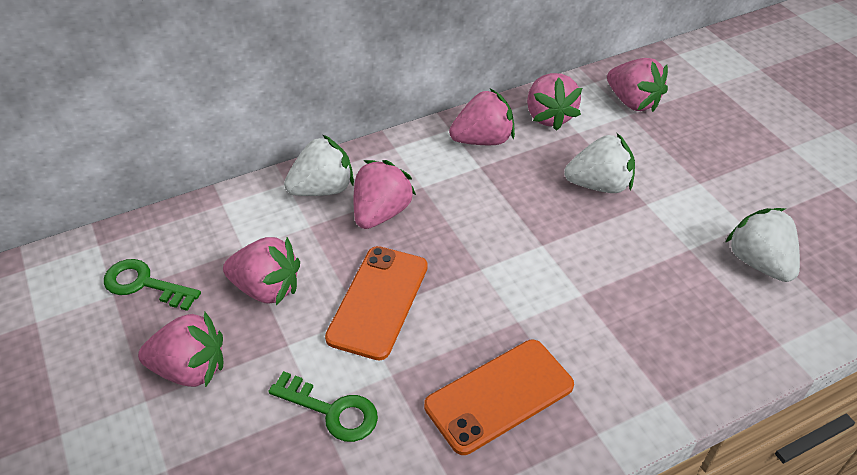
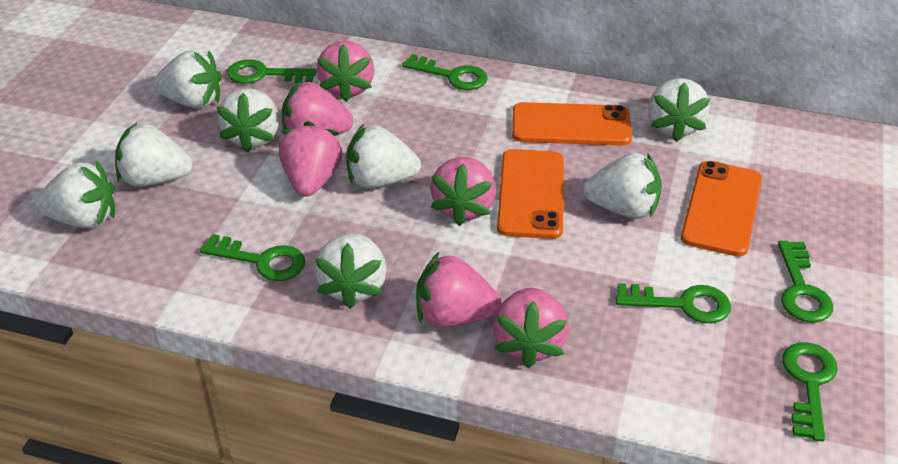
green key: 2 -> 6
orange phone: 2 -> 3
white strawberry: 3 -> 8

